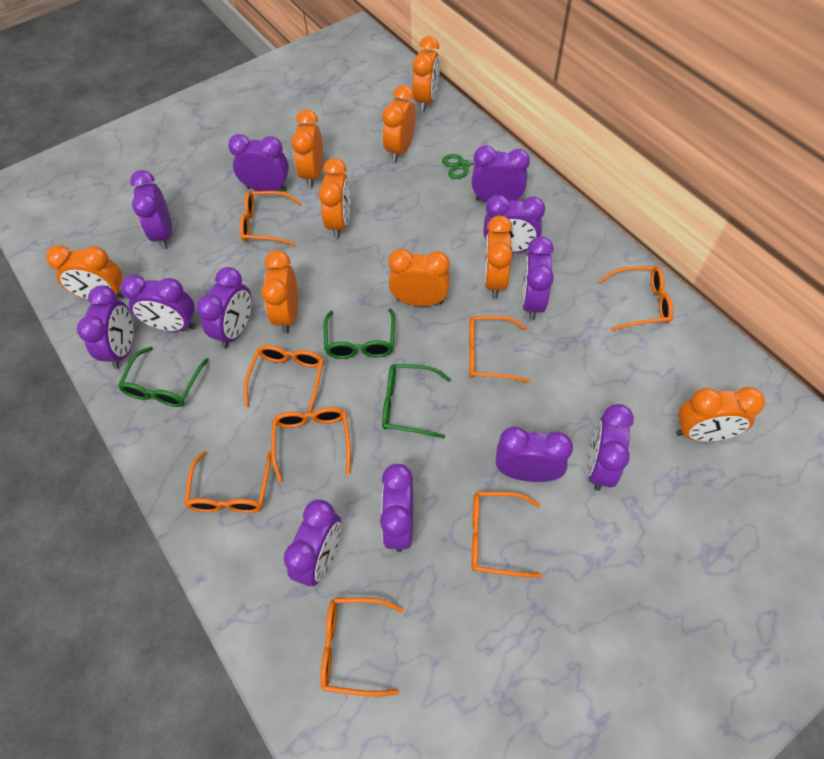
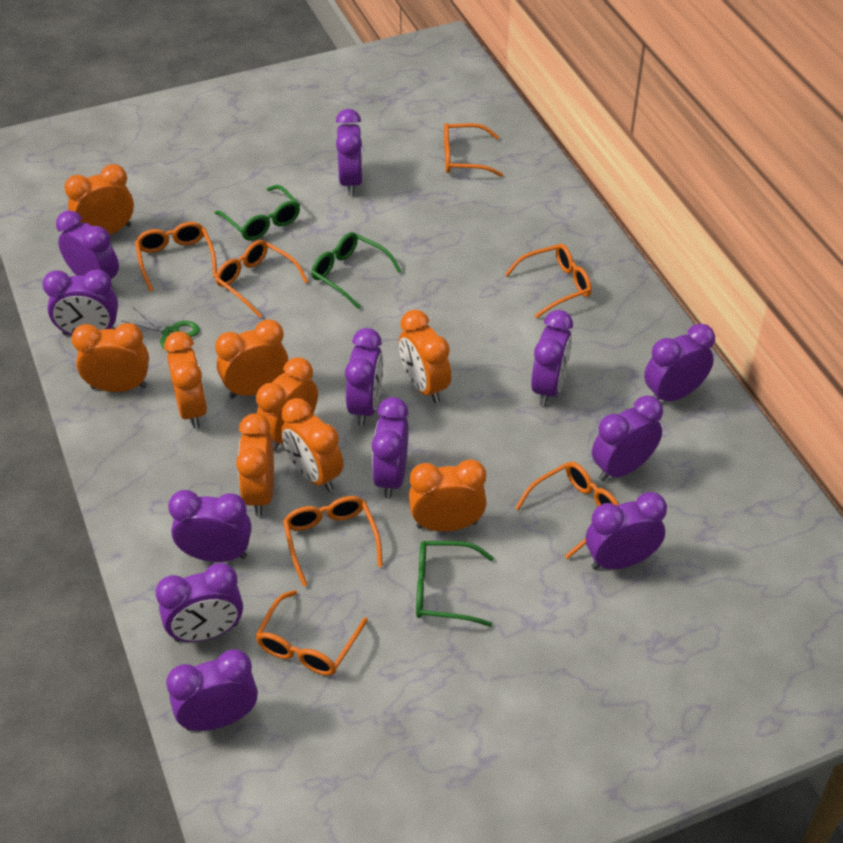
orange glasses: 8 -> 7

